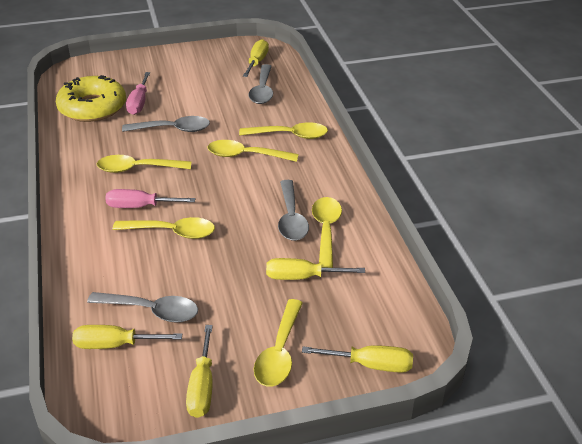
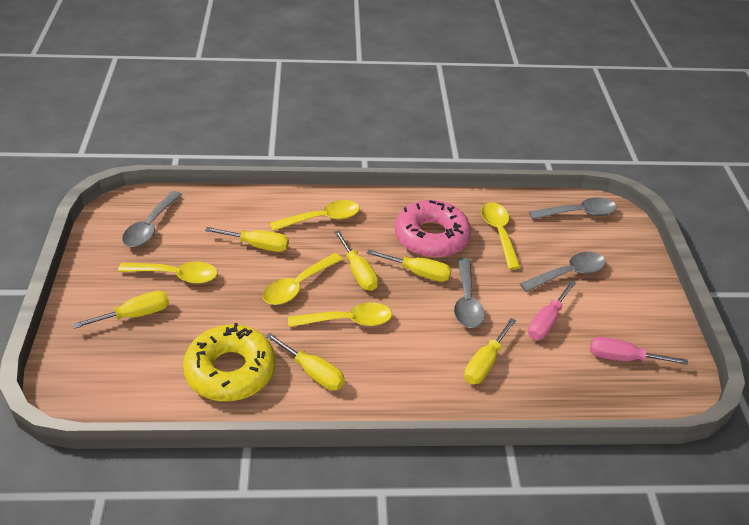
pink donut: 0 -> 1
yellow screwdriver: 5 -> 6
yellow spoon: 6 -> 5

